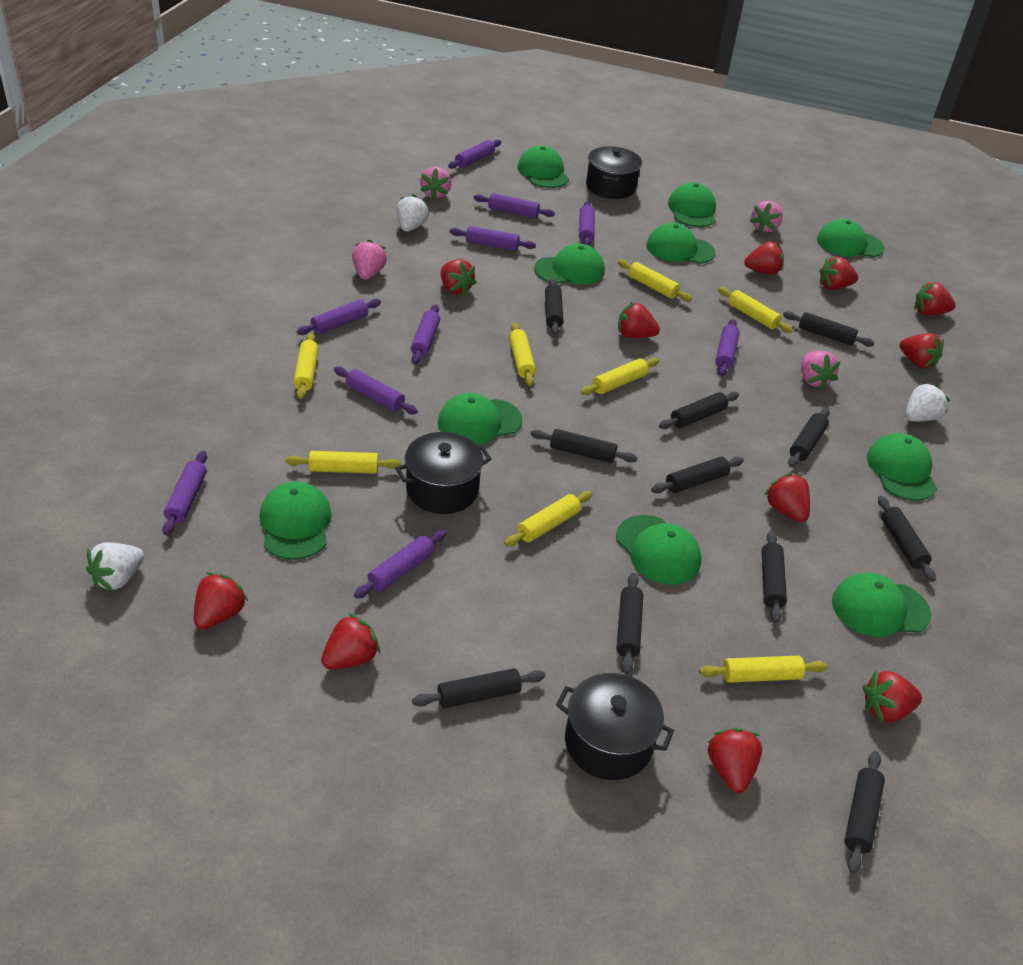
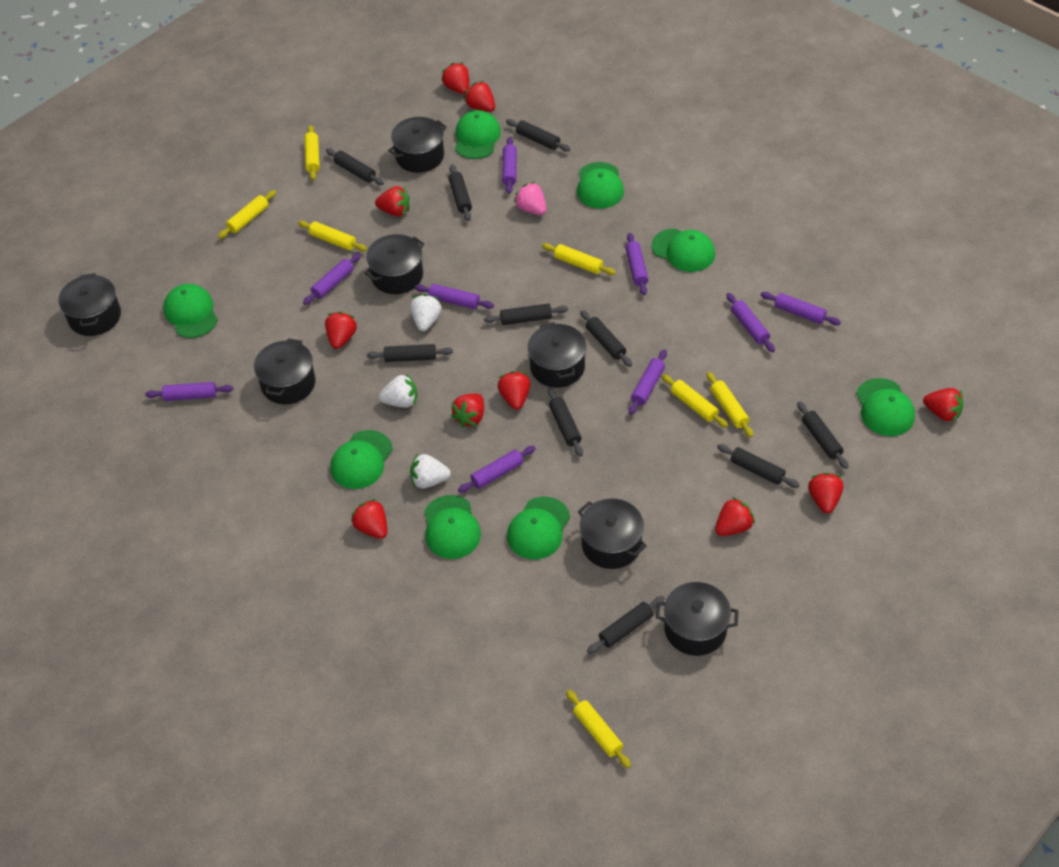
black pot: 3 -> 7
black rolling pin: 11 -> 10
green cap: 10 -> 8
pink strawberry: 4 -> 1
purple rolling pin: 10 -> 9
red strawberry: 11 -> 10
yellow rolling pin: 8 -> 7

